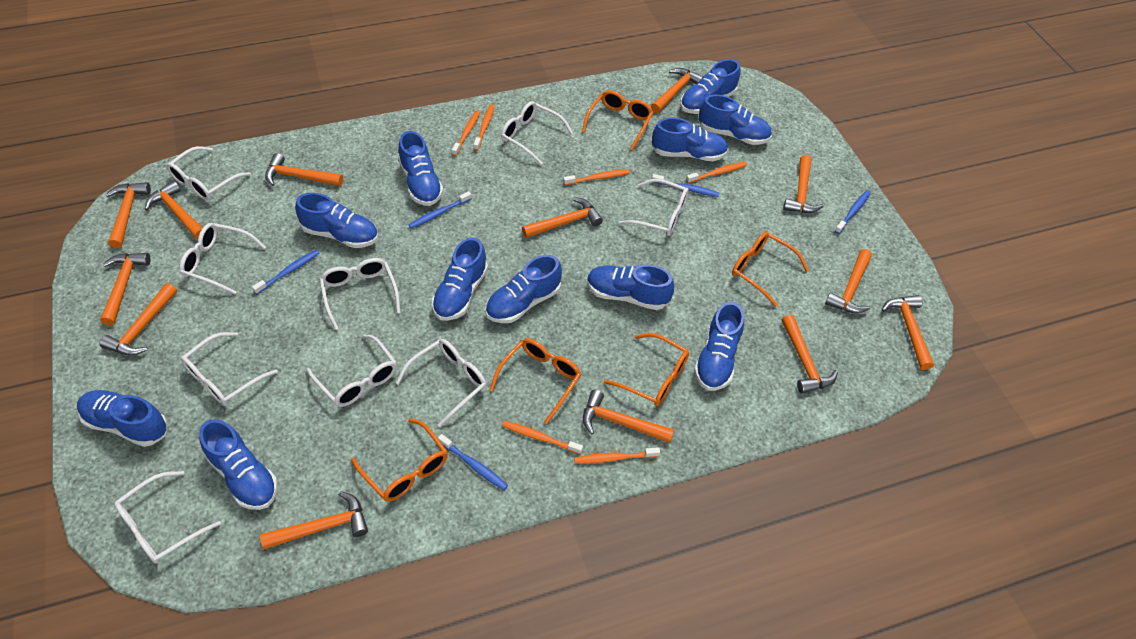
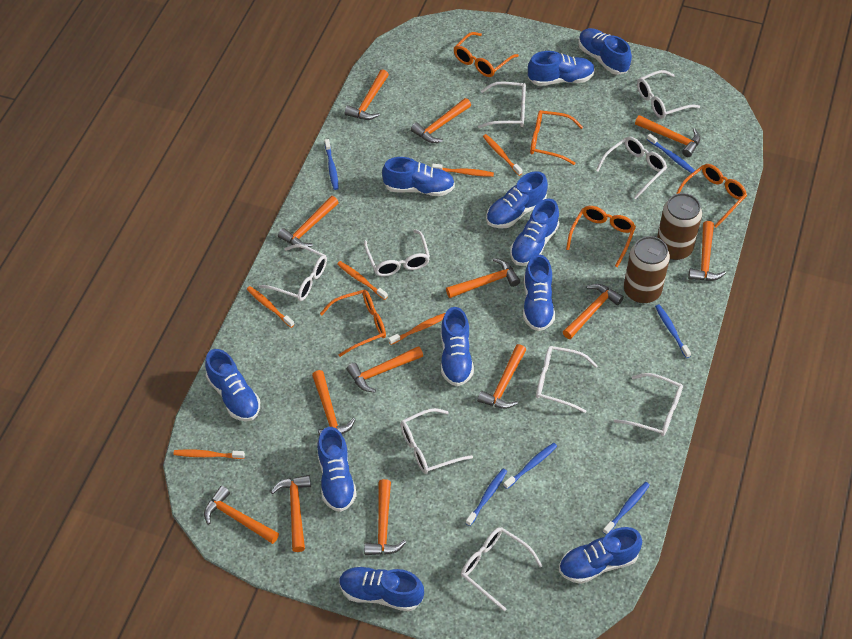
blue toothbrush: 5 -> 6
brown can: 0 -> 2

